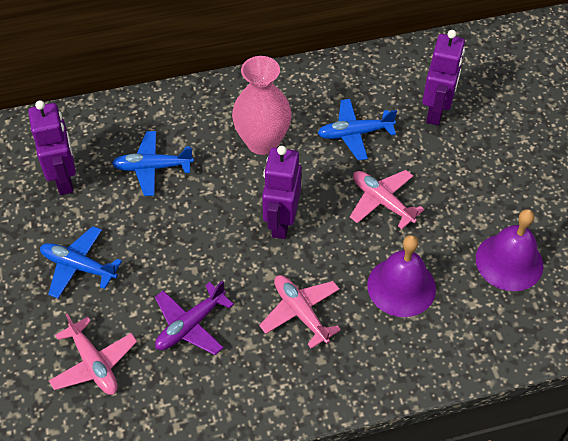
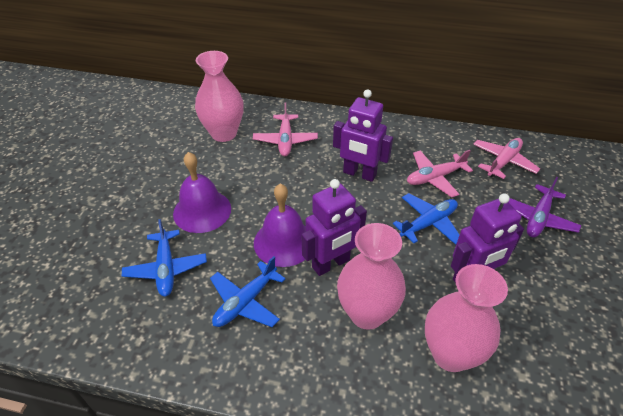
pink vase: 1 -> 3

